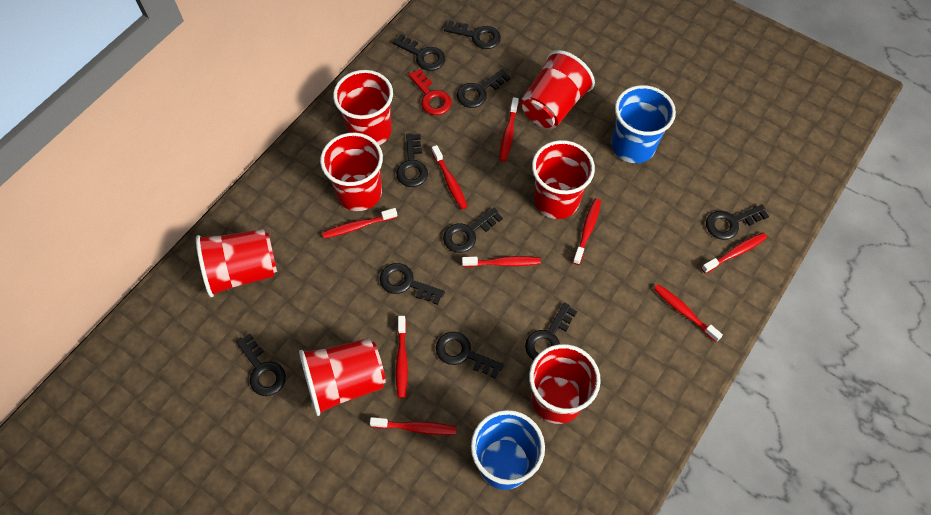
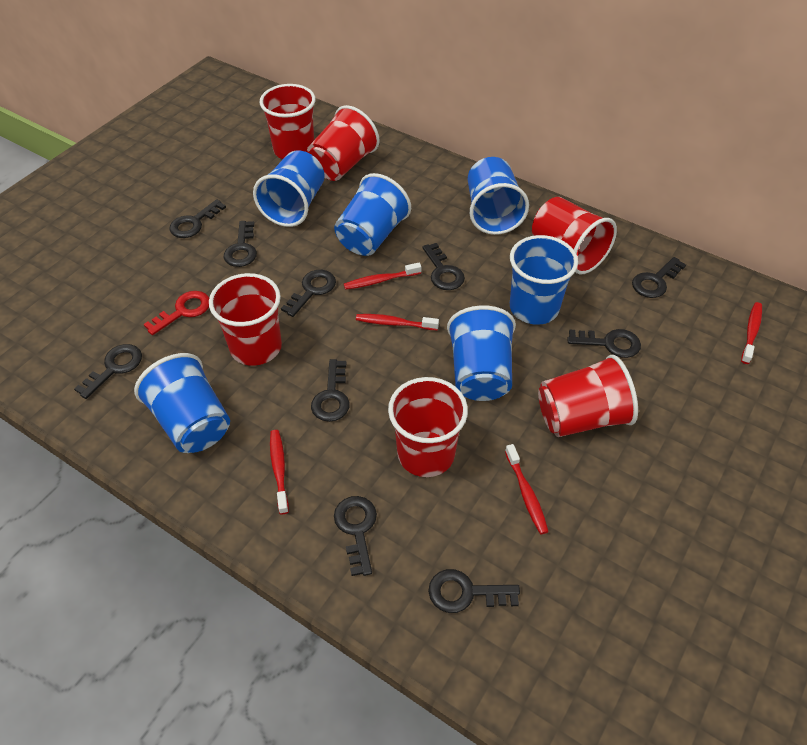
blue cup: 2 -> 6
red cup: 7 -> 6
red toothbrush: 9 -> 5

